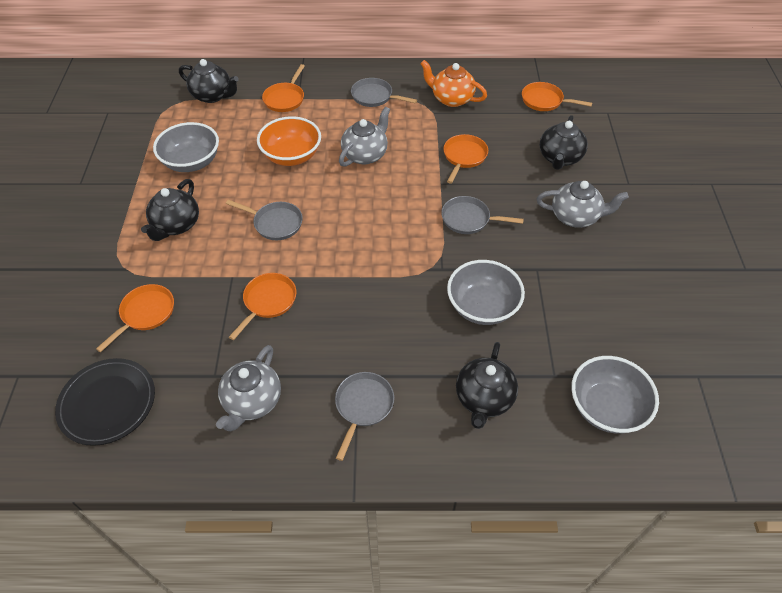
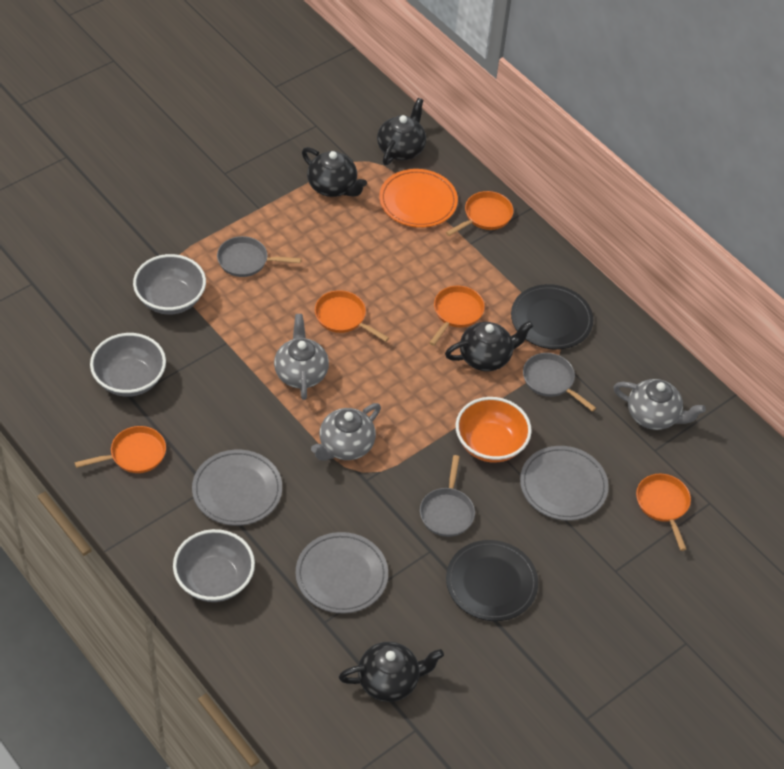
black plate: 1 -> 2
grey pan: 4 -> 3
grey plate: 0 -> 3
orange plate: 0 -> 1
orange teapot: 1 -> 0

